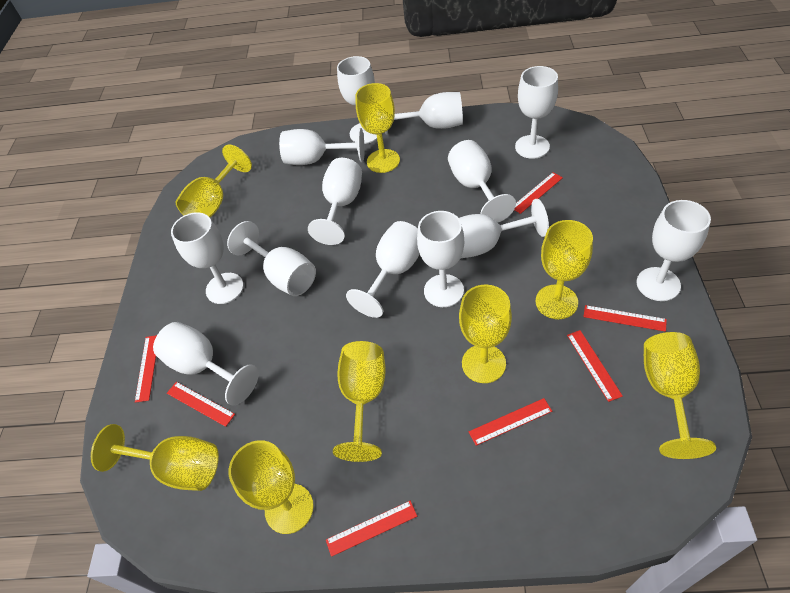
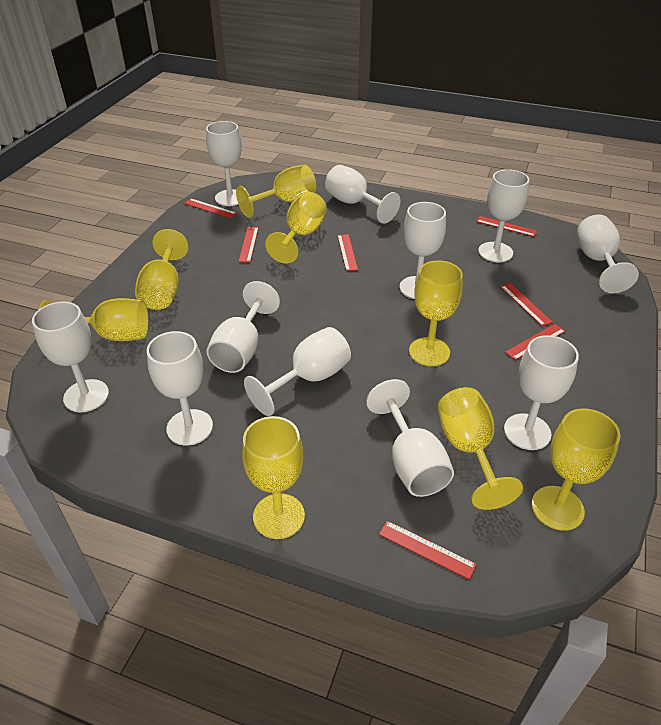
white goblet: 13 -> 11

